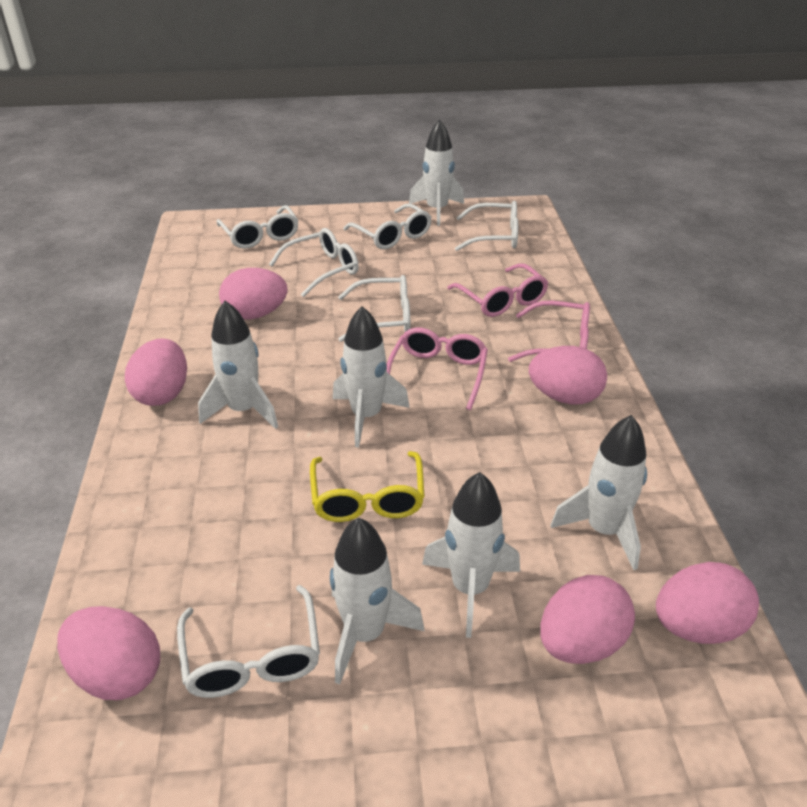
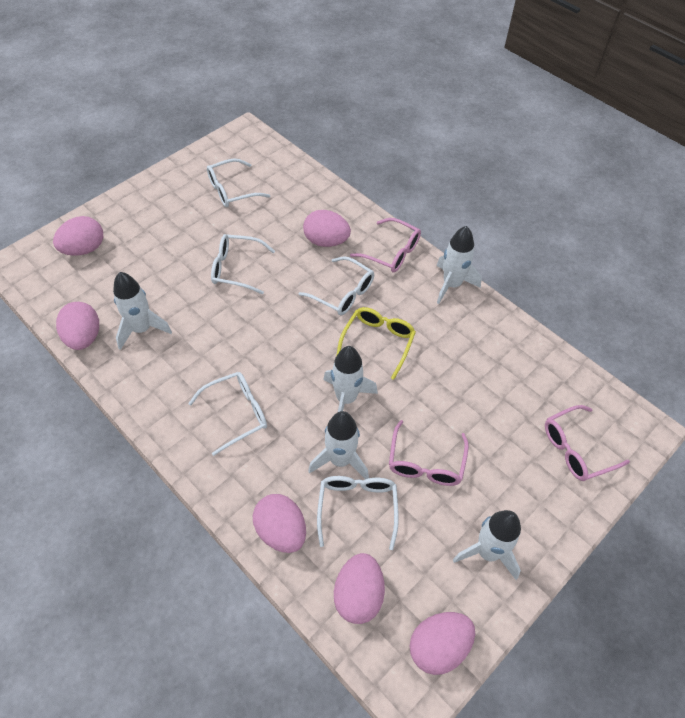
white glasses: 6 -> 5
white rocket: 6 -> 5

